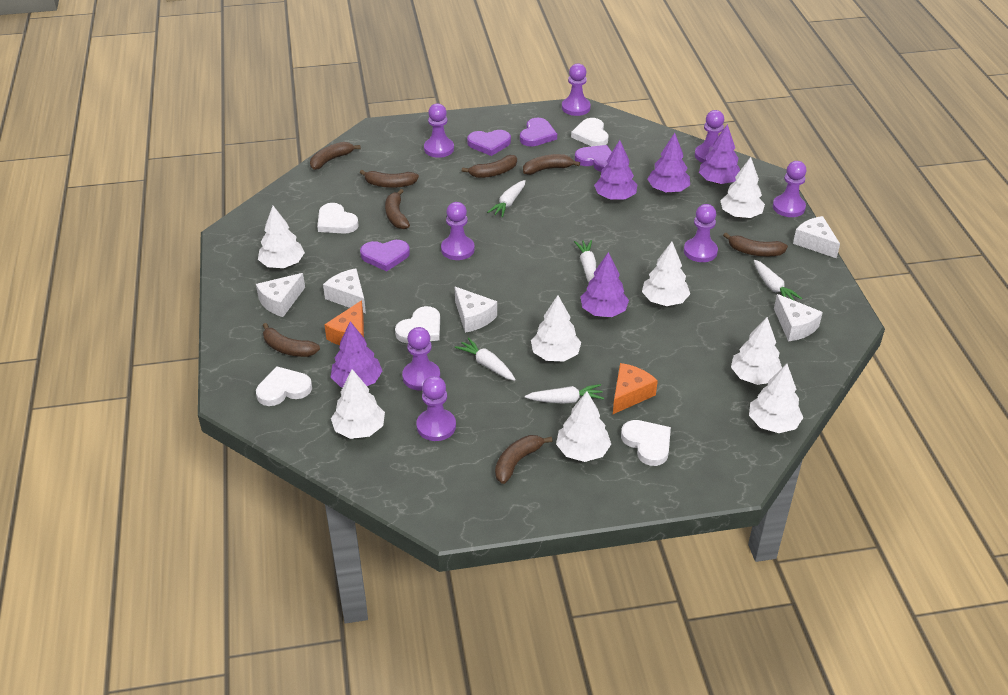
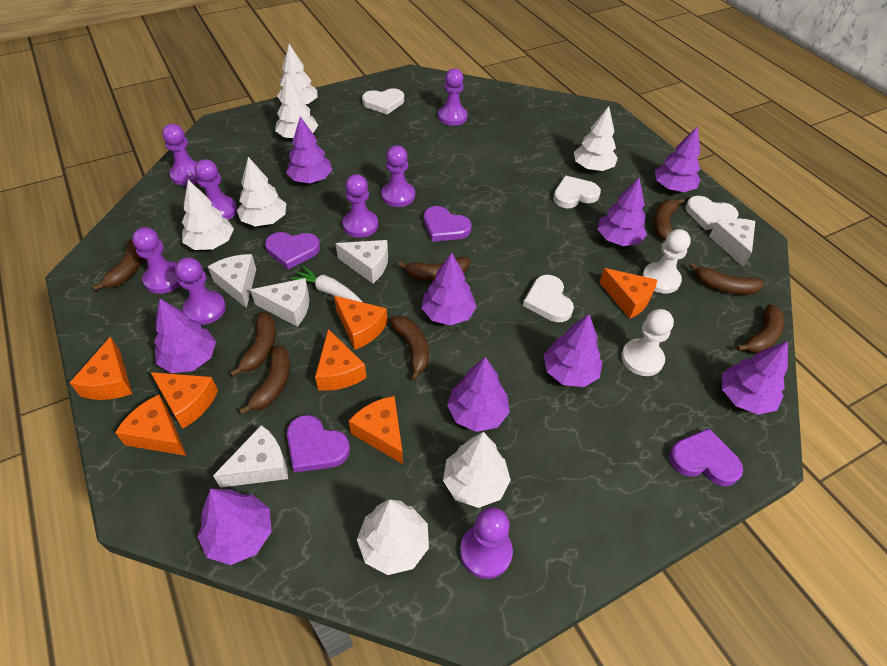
orange cheese: 2 -> 7
purple tree: 5 -> 9
white carrot: 5 -> 1
white heart: 5 -> 4
white pawn: 0 -> 2
white tree: 8 -> 7

